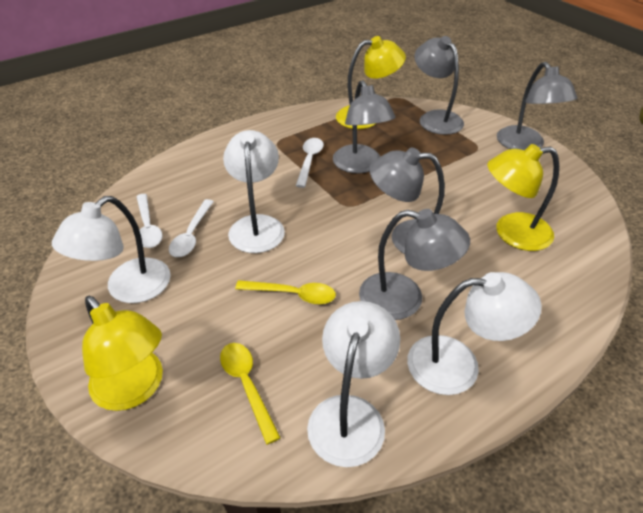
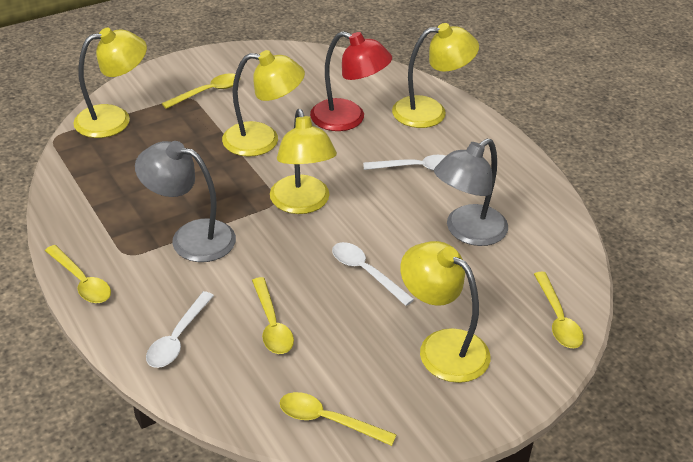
grey lamp: 5 -> 2
red lamp: 0 -> 1
white lamp: 4 -> 0
yellow lamp: 3 -> 5
yellow spoon: 2 -> 5

